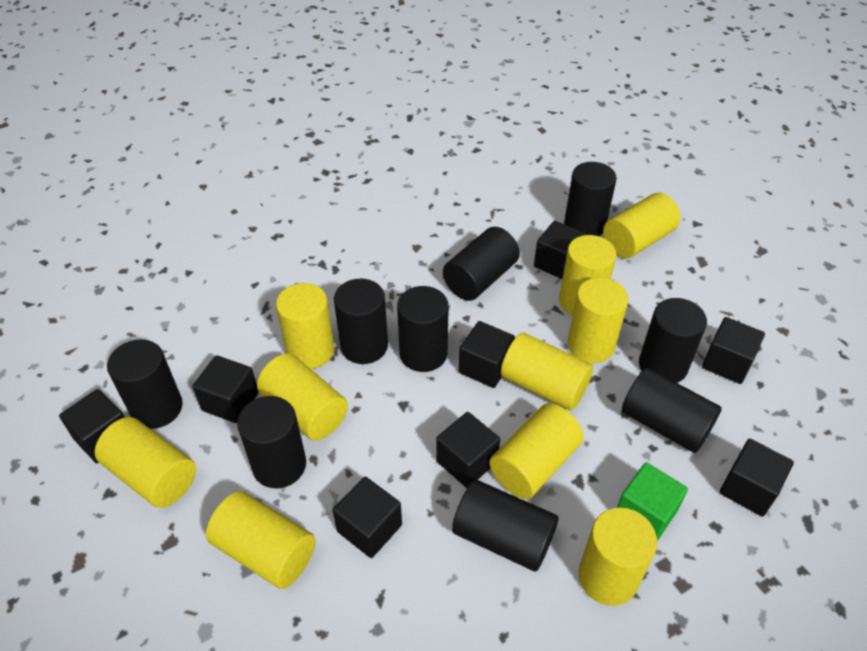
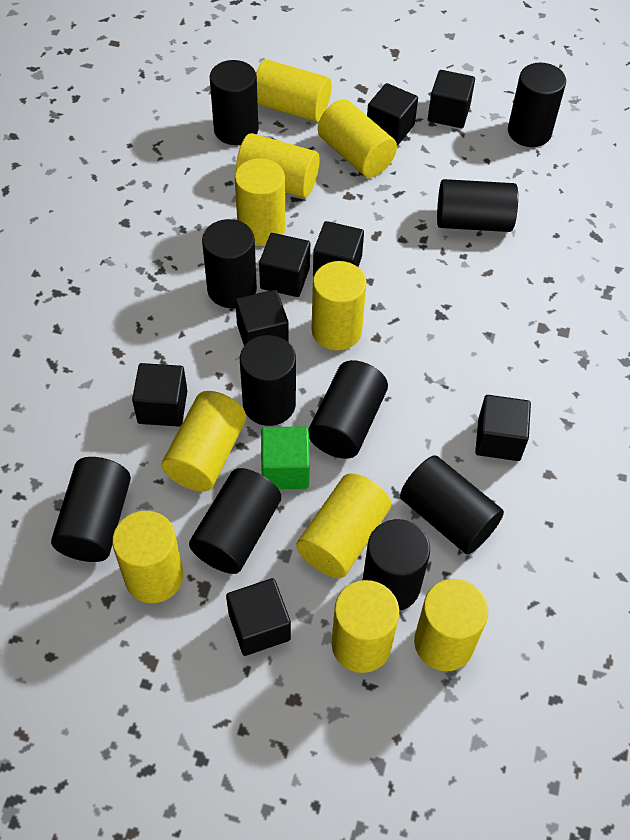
black cylinder: 9 -> 10

